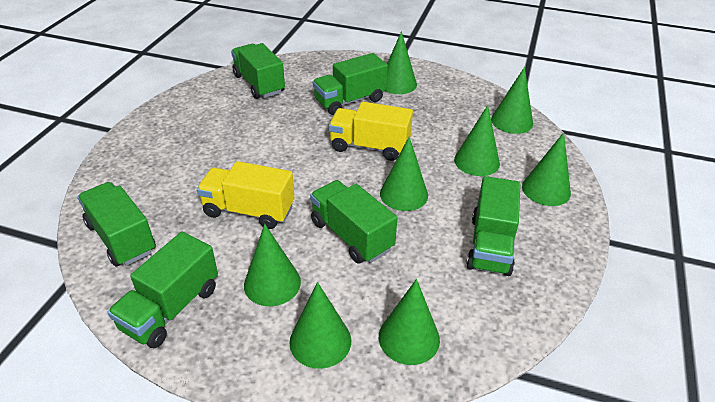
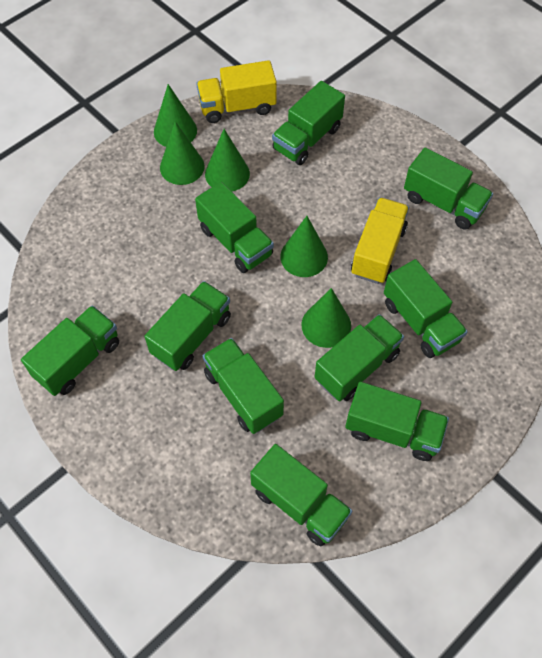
green cone: 8 -> 5
green truck: 6 -> 10

